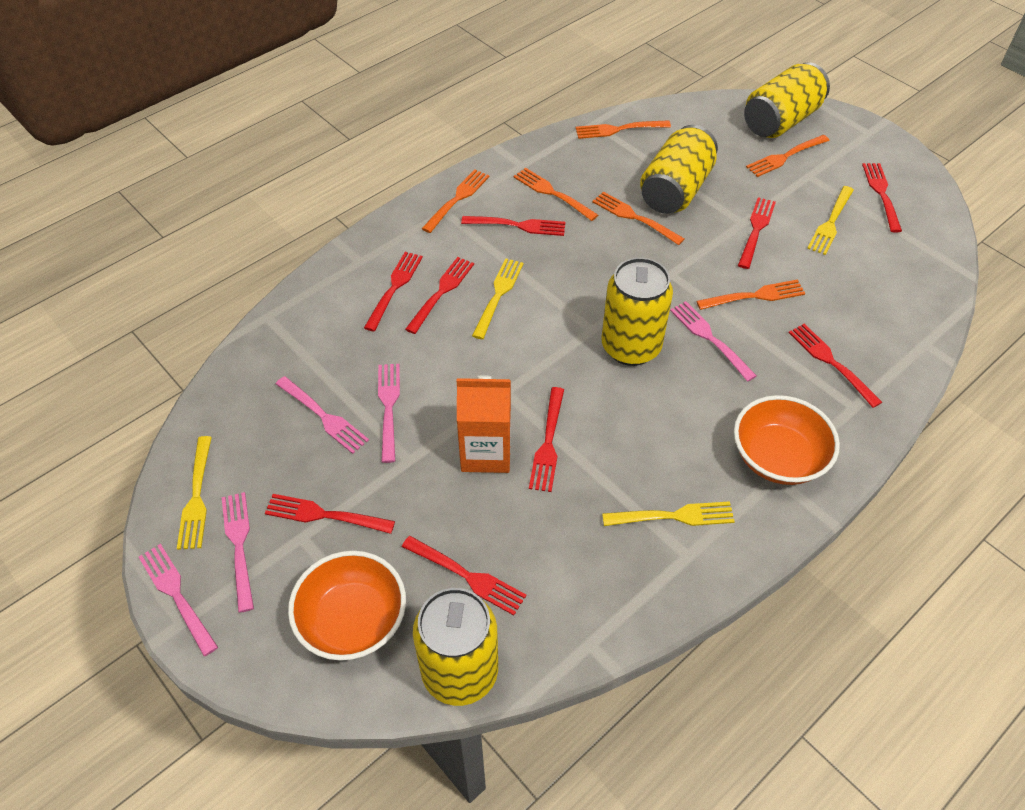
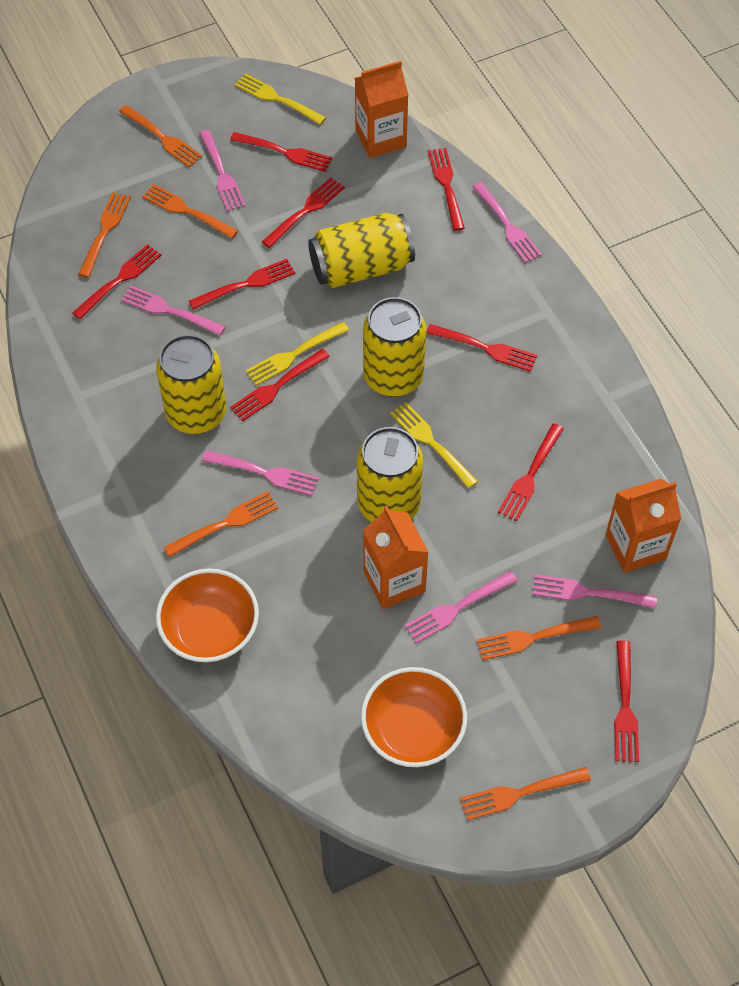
orange carton: 1 -> 3
pink fork: 5 -> 6
yellow fork: 4 -> 3

